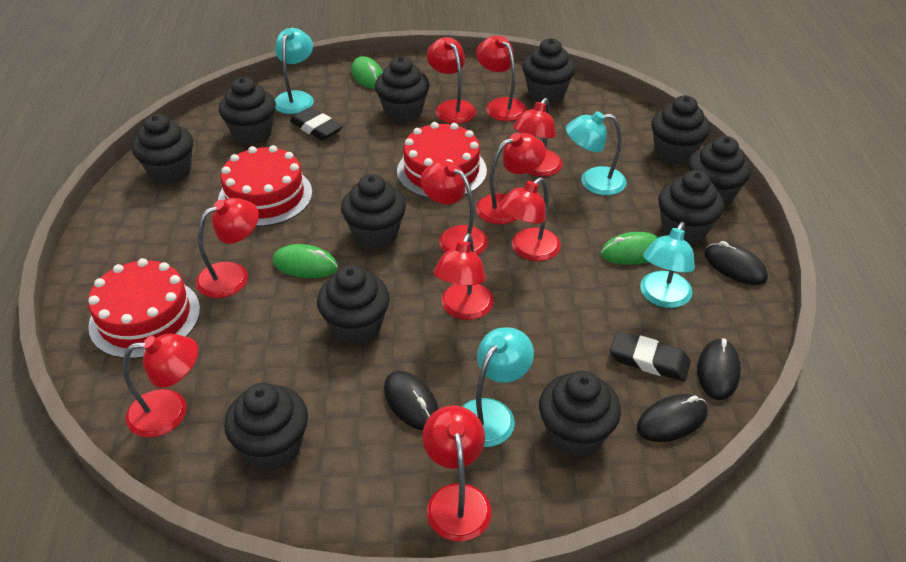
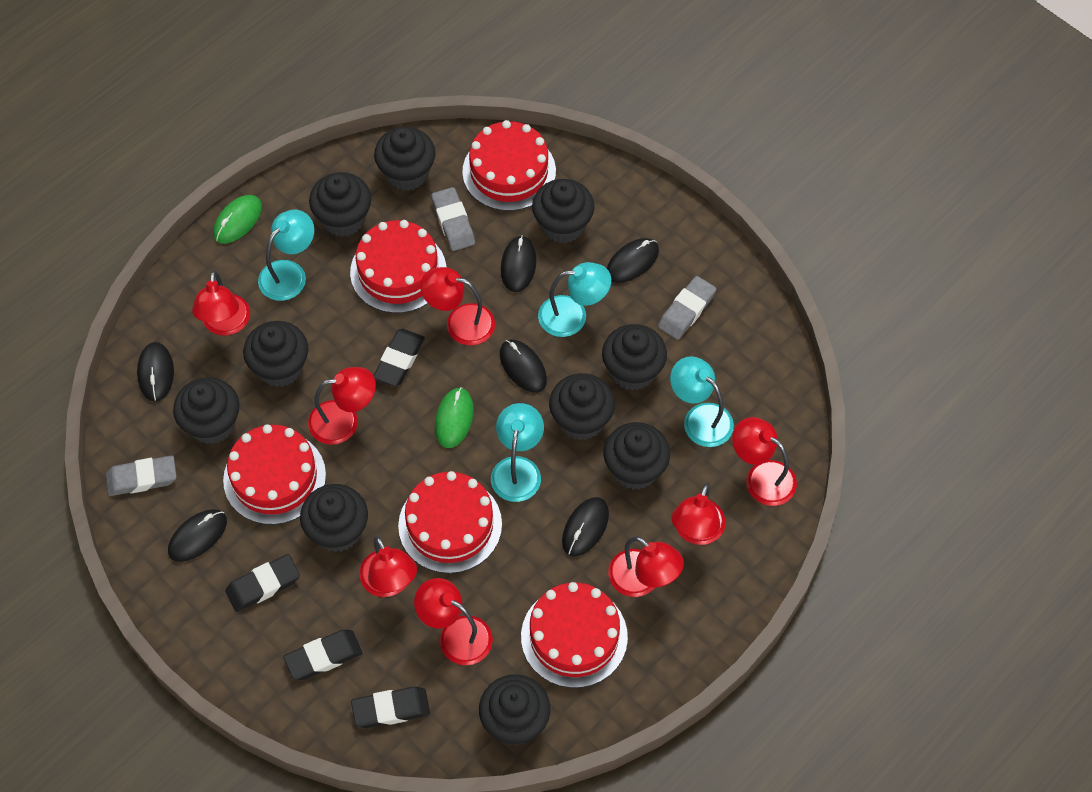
black cupcake: 11 -> 10
black eraser: 2 -> 4
black mouse: 4 -> 6
green mouse: 3 -> 2
grey eraser: 0 -> 3
red cake: 3 -> 5
red lamp: 10 -> 8

